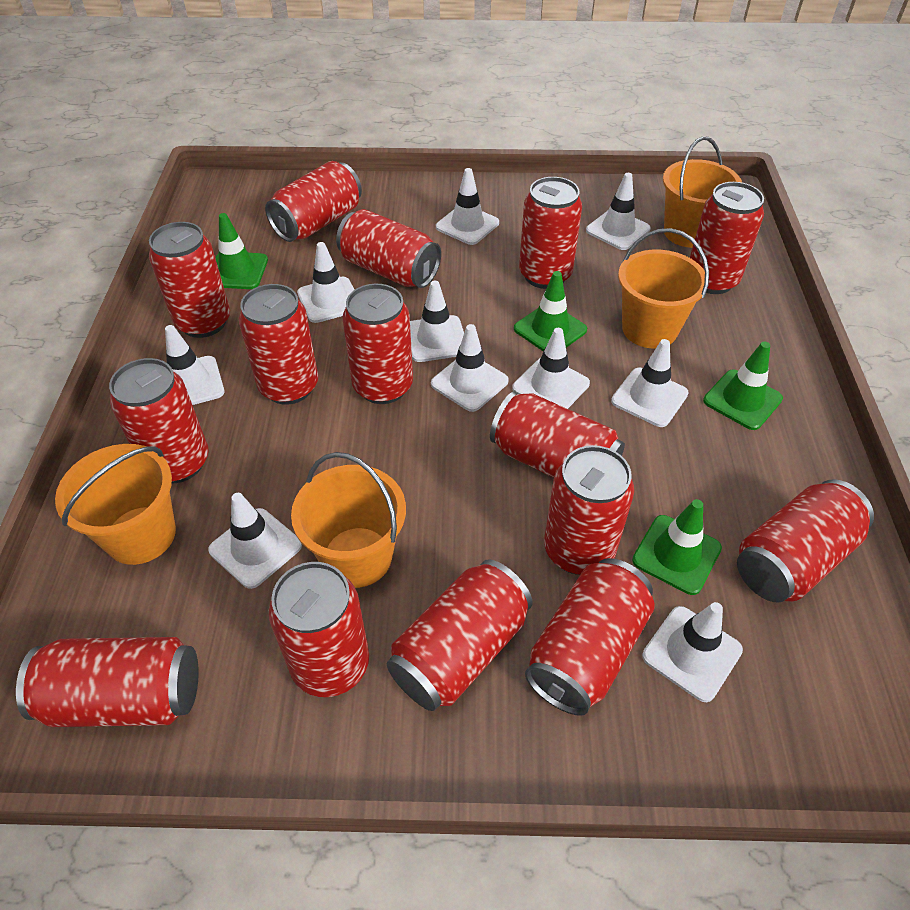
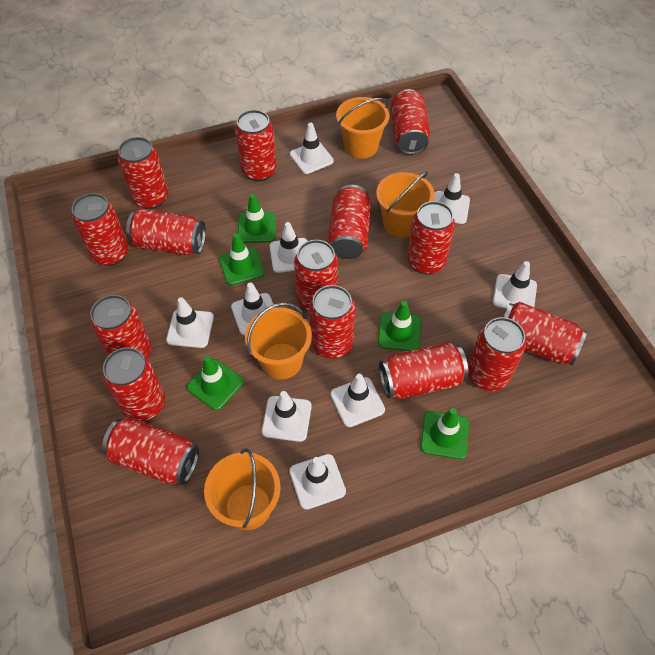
green traffic cone: 4 -> 5
white traffic cone: 10 -> 9

